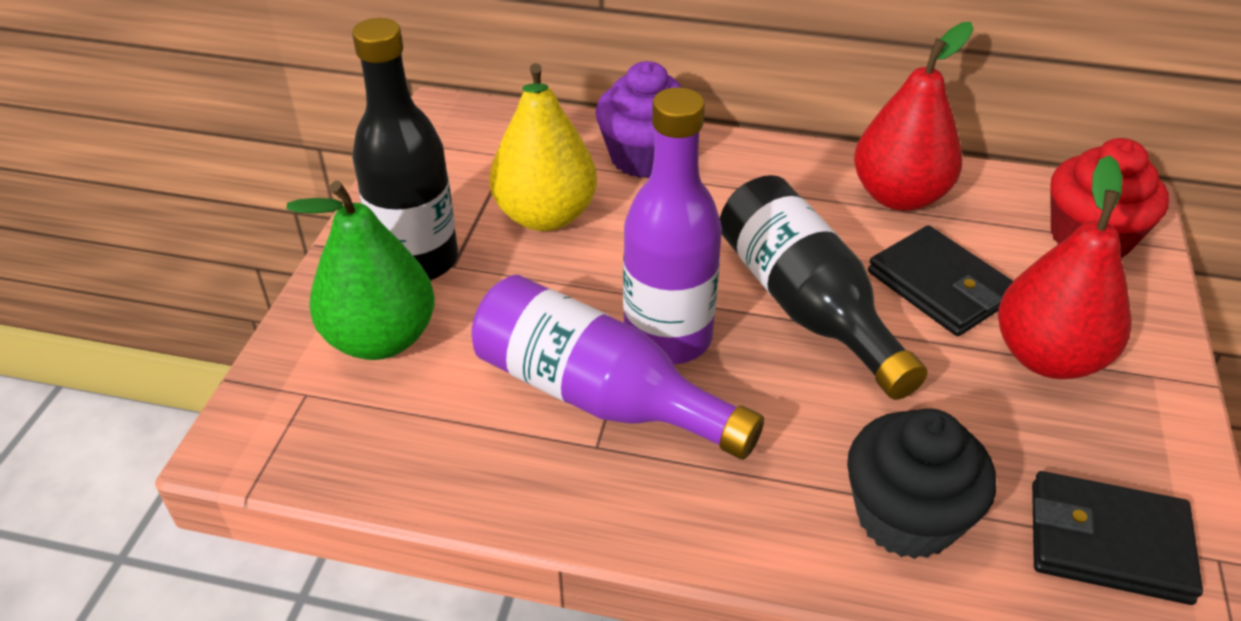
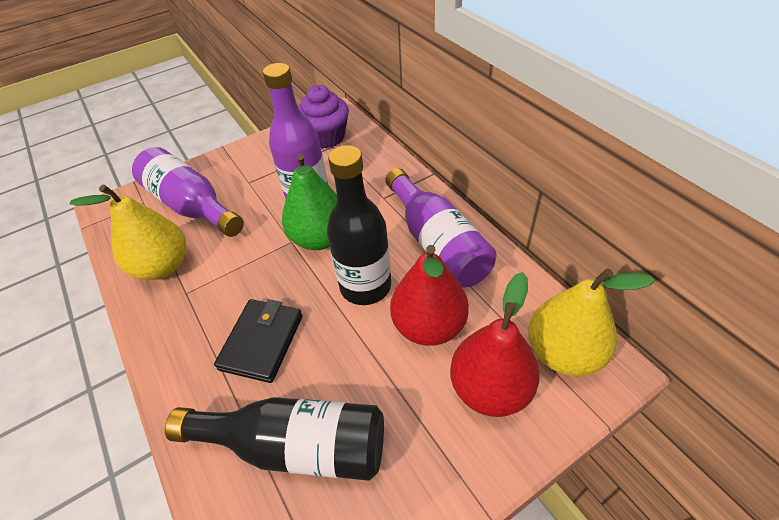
black cupcake: 1 -> 0
black wallet: 2 -> 1
purple bottle: 2 -> 3
red cupcake: 1 -> 0
yellow pear: 1 -> 2

